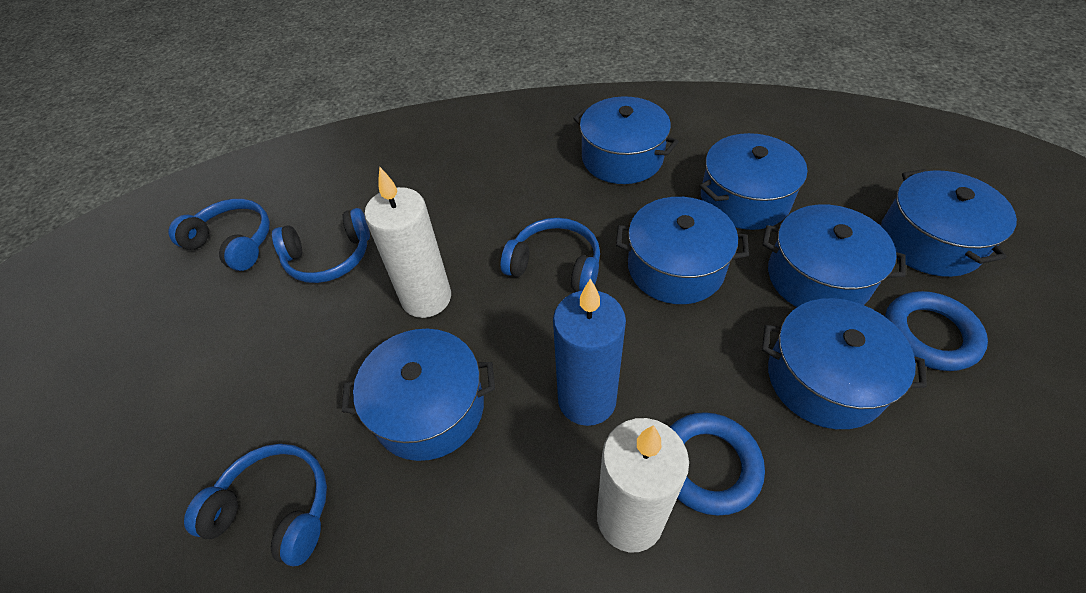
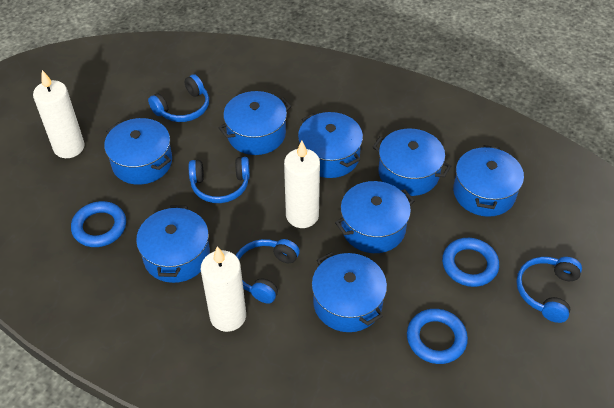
blue candle: 1 -> 0
blue pot: 7 -> 8
blue ring: 2 -> 3
white candle: 2 -> 3

